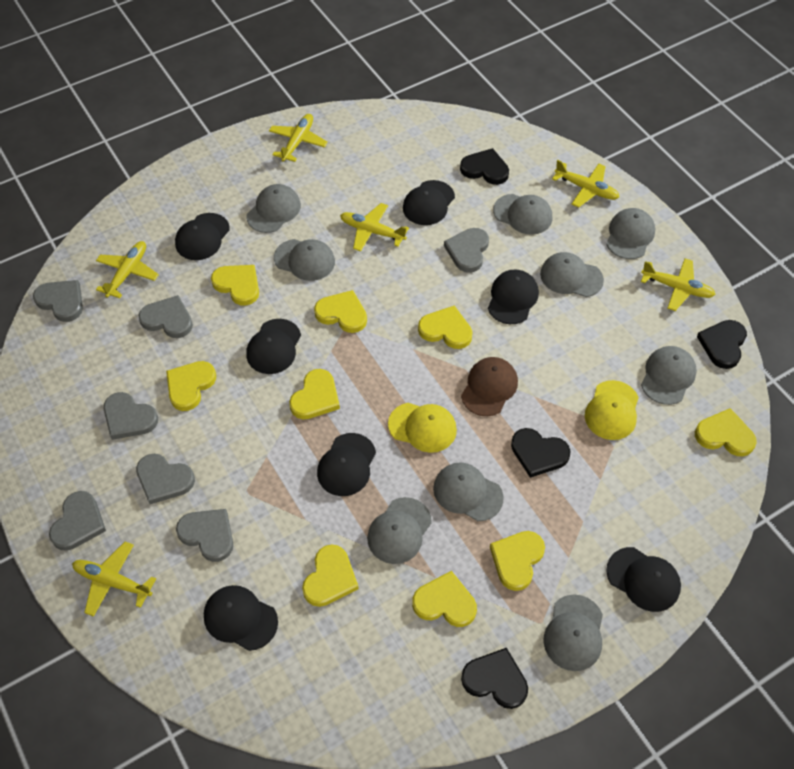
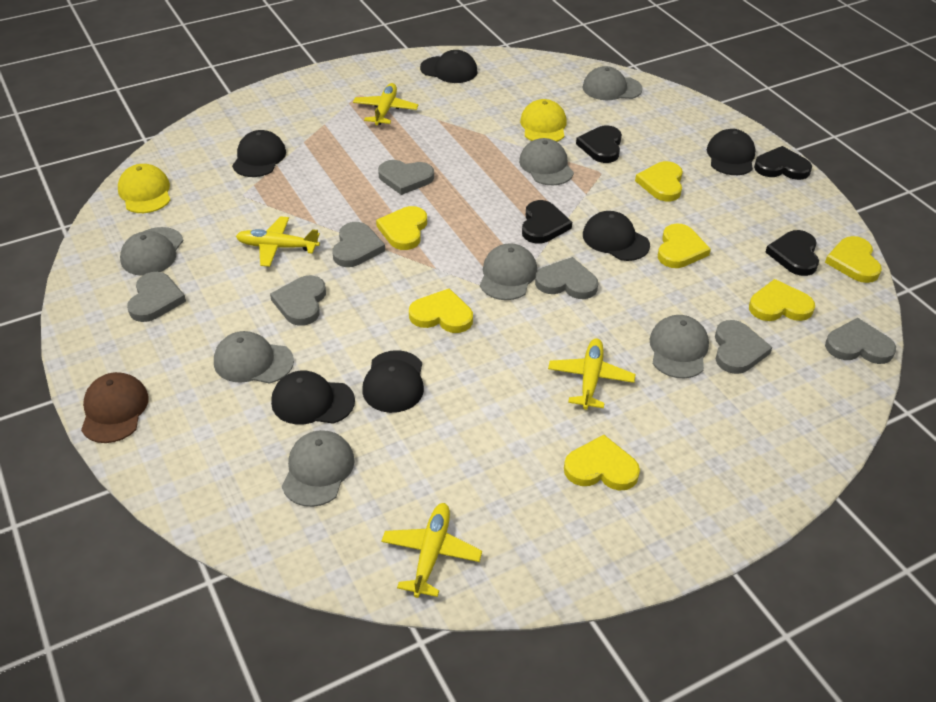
black cap: 7 -> 6
grey cap: 9 -> 7
yellow heart: 9 -> 7
yellow plane: 6 -> 4

